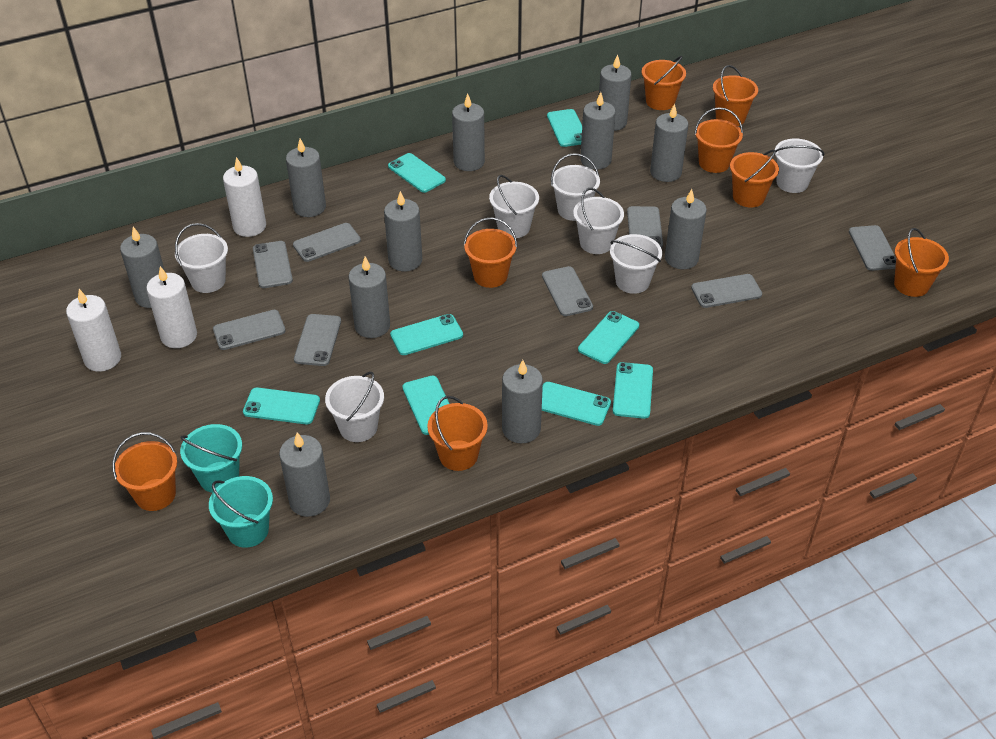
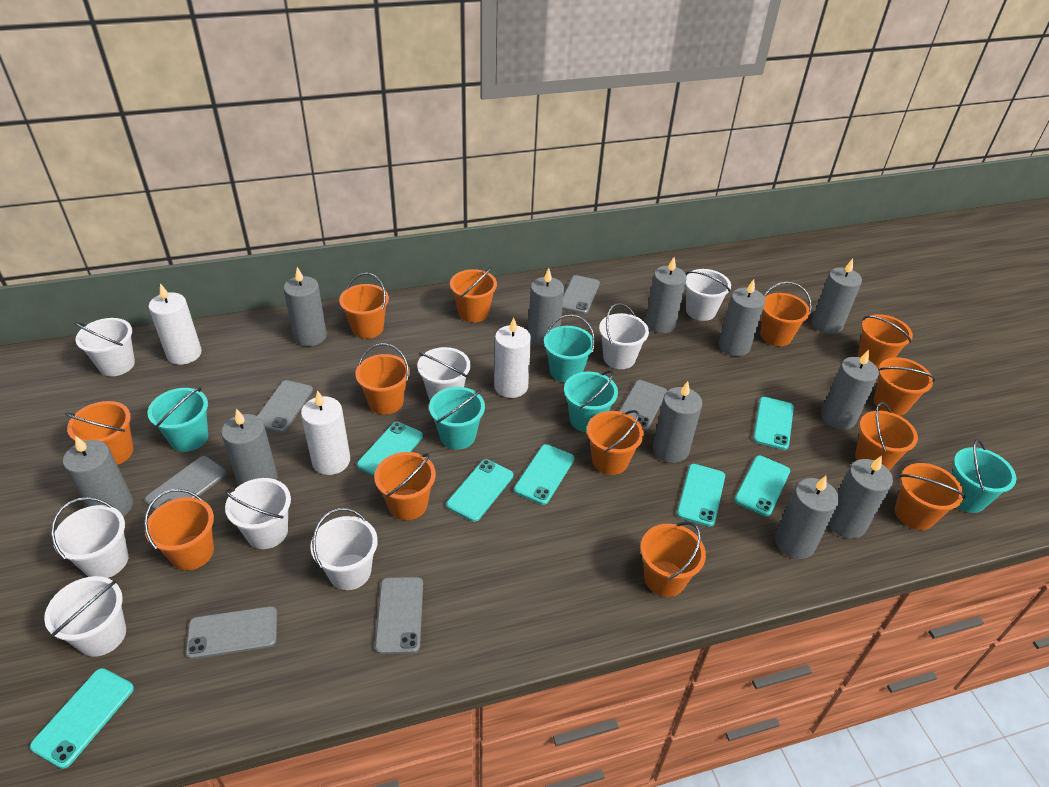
grey phone: 8 -> 6
orange bucket: 8 -> 13
turquoise bucket: 2 -> 5
turquoise phone: 8 -> 7
white bucket: 7 -> 8

